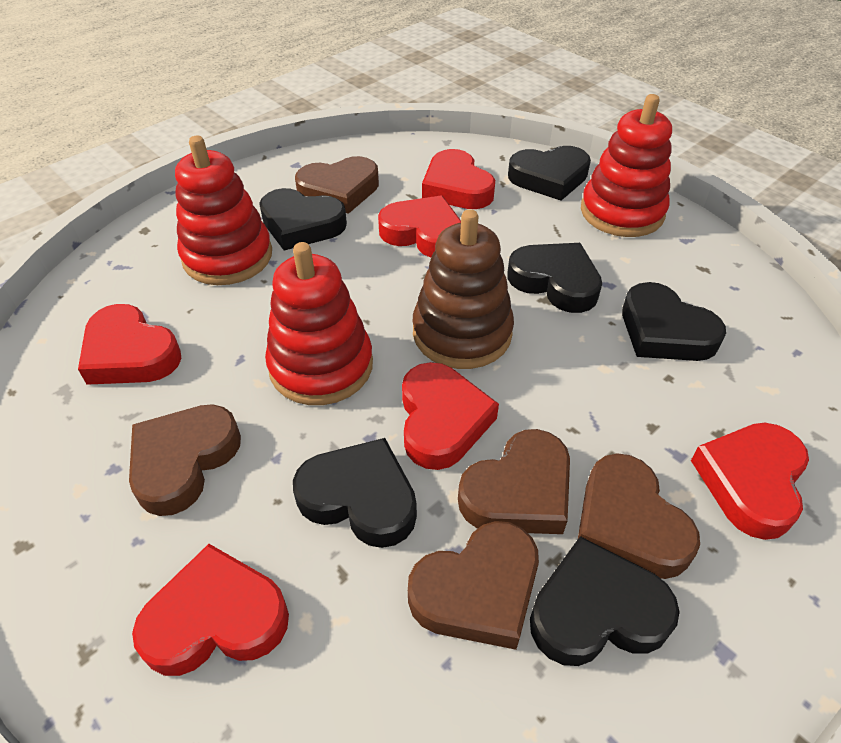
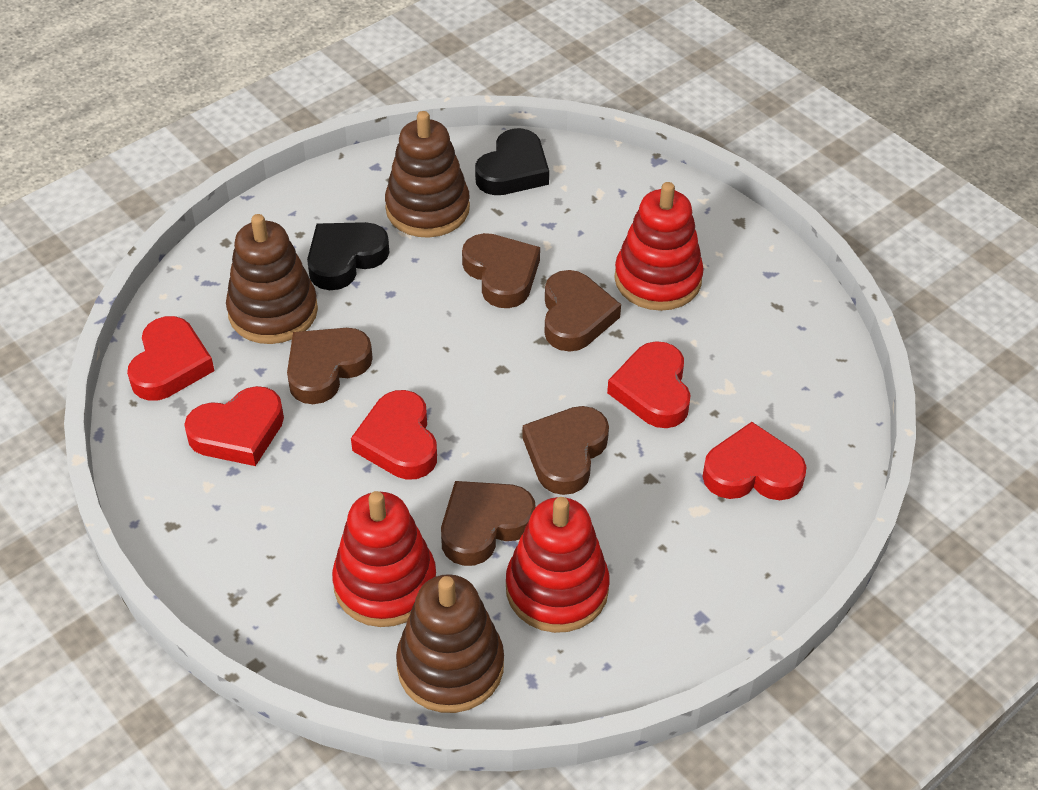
black heart: 6 -> 2
brown stacking toy: 1 -> 3
red heart: 6 -> 5

